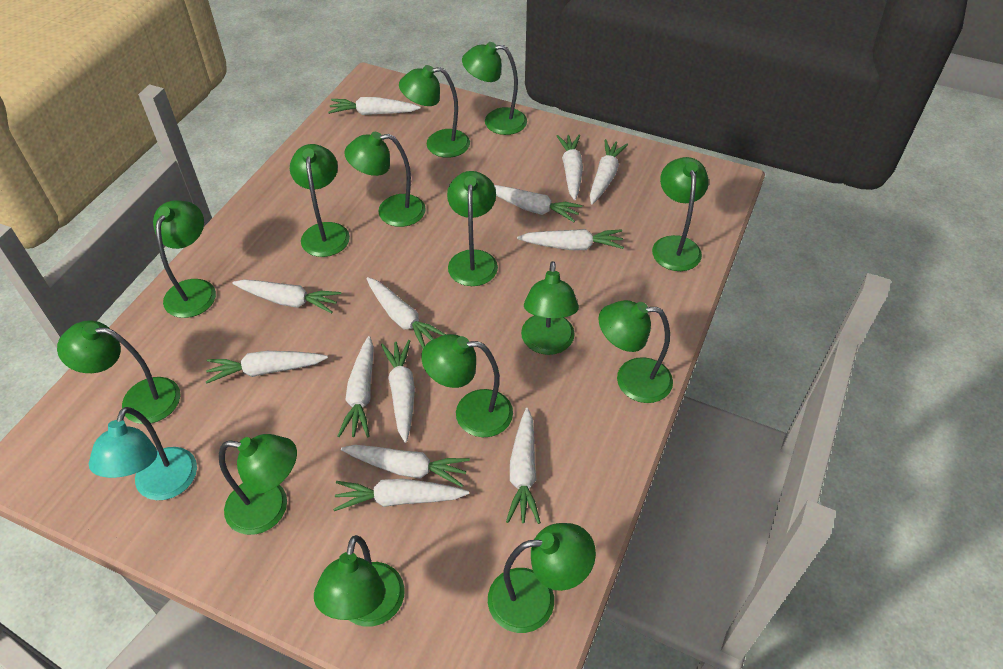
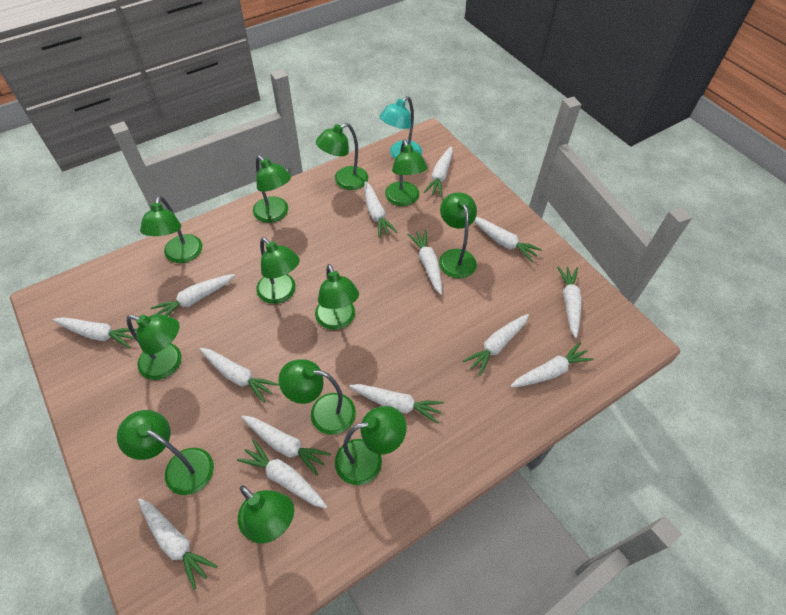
green lamp: 14 -> 12
white carrot: 13 -> 14

